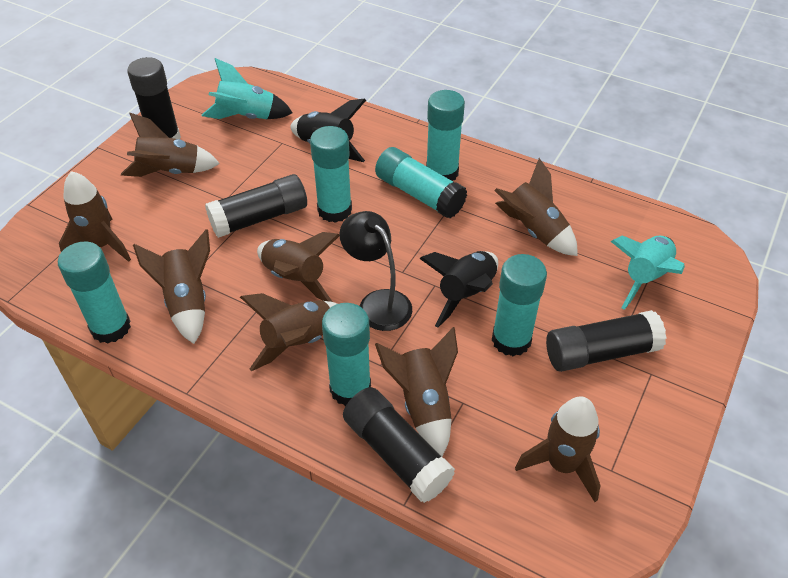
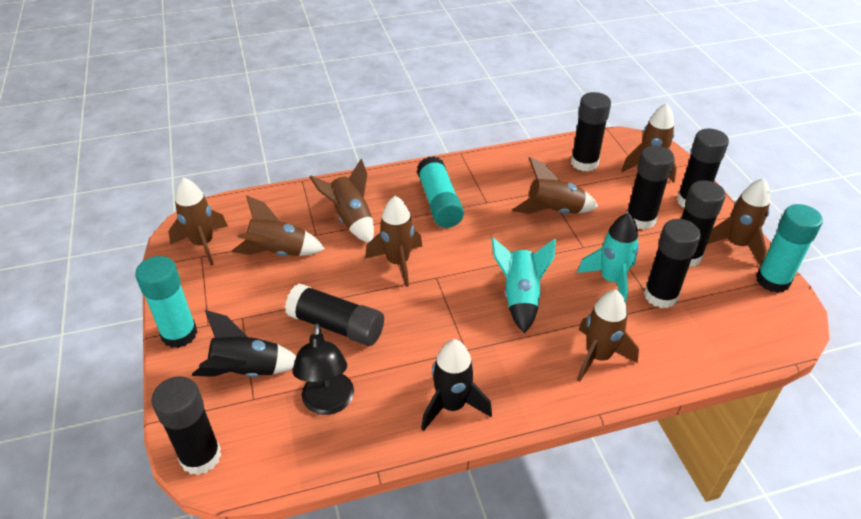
black glue stick: 4 -> 7
turquoise glue stick: 6 -> 3

